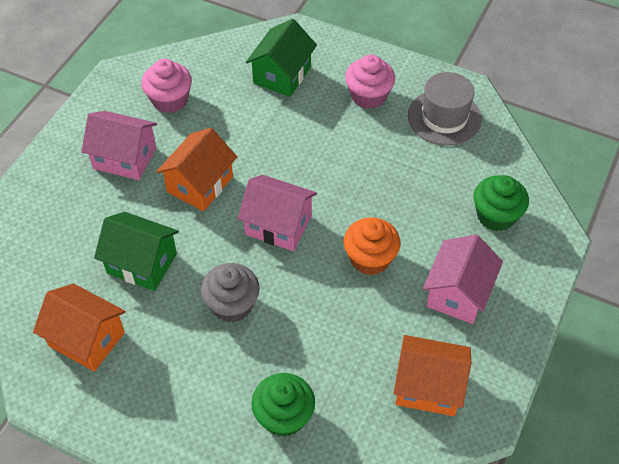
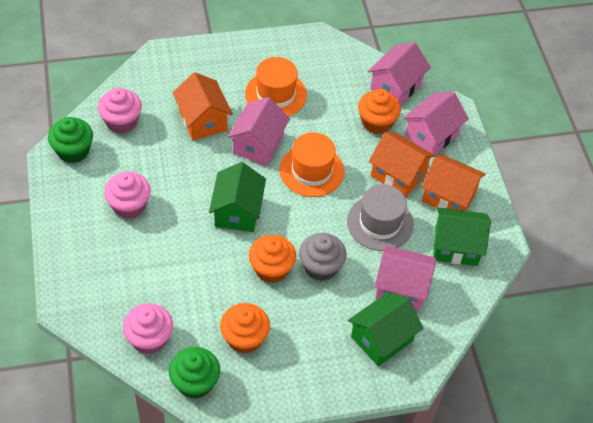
green house: 2 -> 3
orange cupcake: 1 -> 3
orange hat: 0 -> 2
pink cupcake: 2 -> 3
pink house: 3 -> 4

